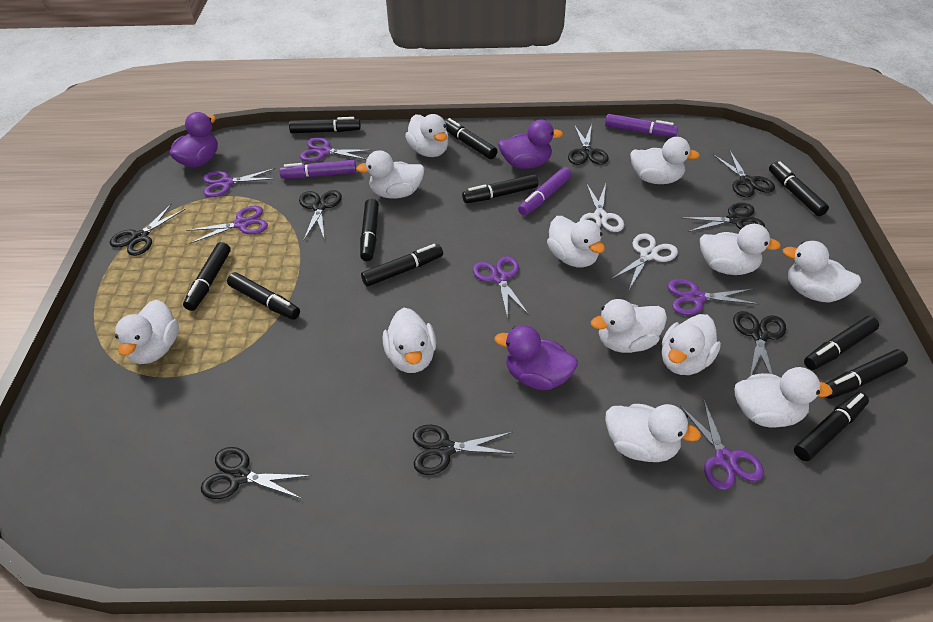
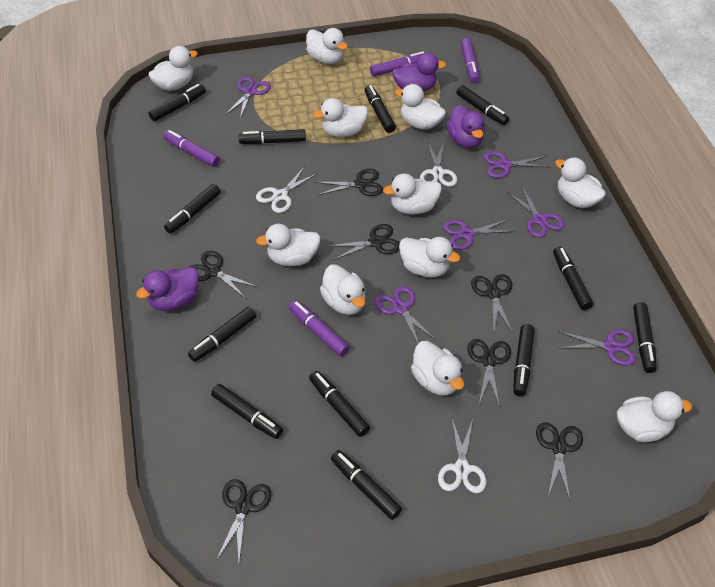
black marker: 11 -> 12
black scissors: 8 -> 7
purple marker: 3 -> 4
white duck: 12 -> 11
white scissors: 2 -> 3

